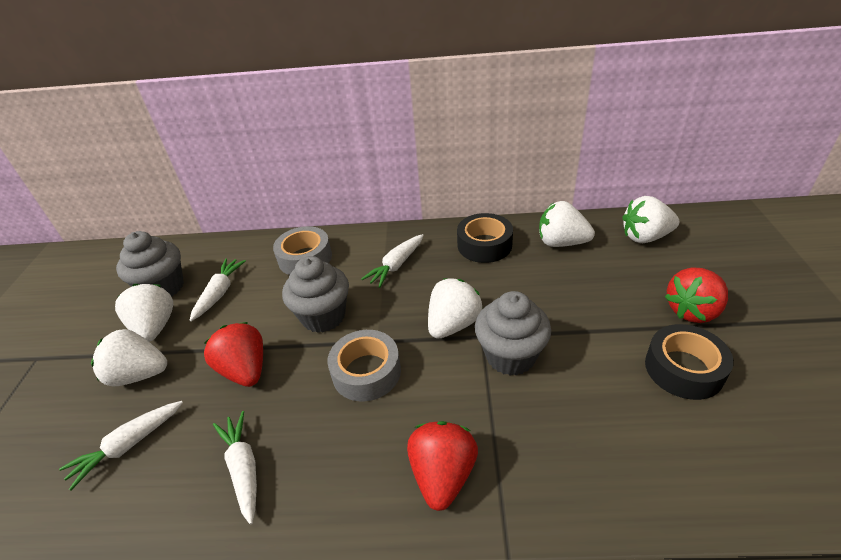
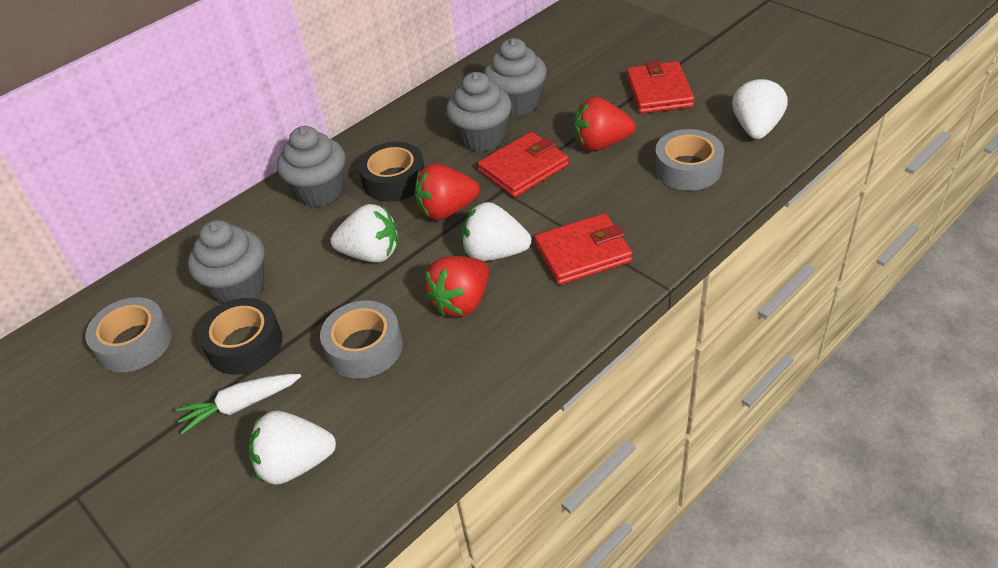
grey cupcake: 3 -> 4
grey tape: 2 -> 3
red wallet: 0 -> 3
white carrot: 4 -> 1
white strawberry: 5 -> 4

